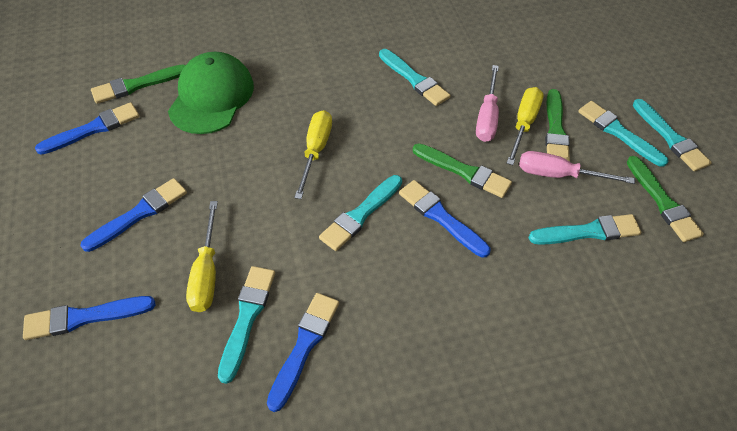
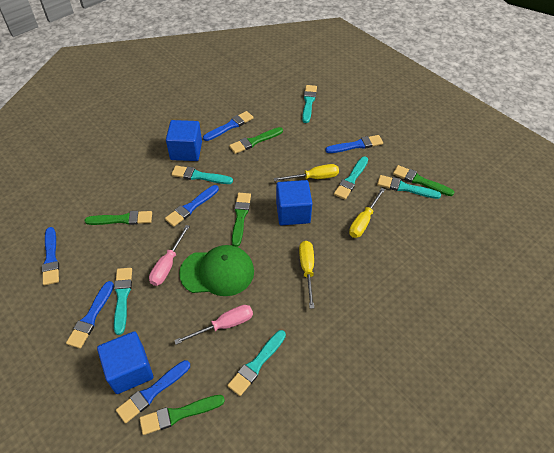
blue brush: 5 -> 6
blue cube: 0 -> 3
green brush: 4 -> 5

